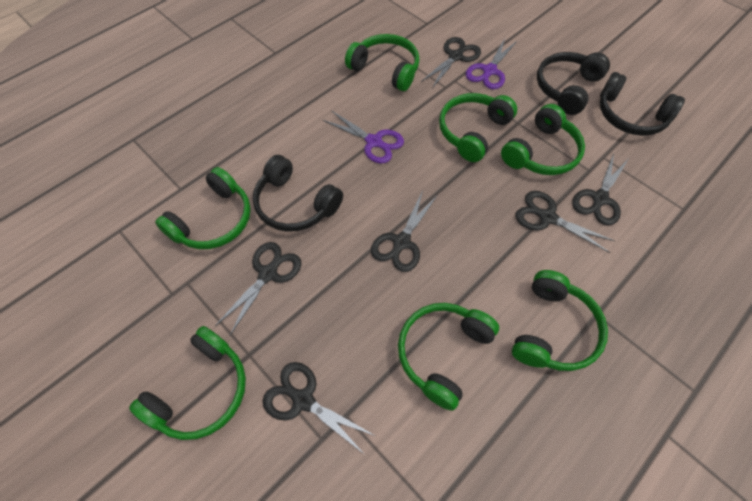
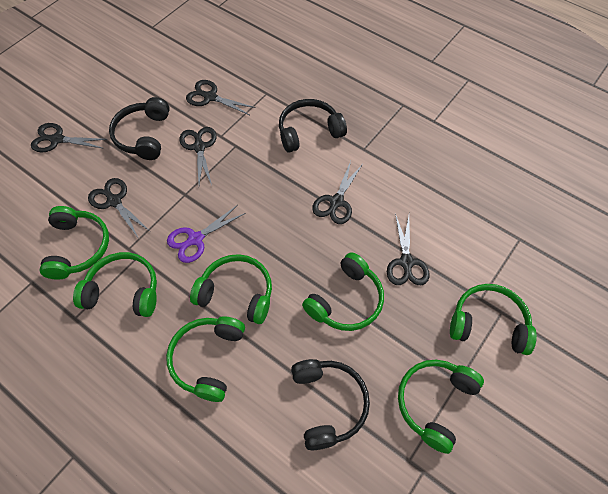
purple scissors: 2 -> 1

